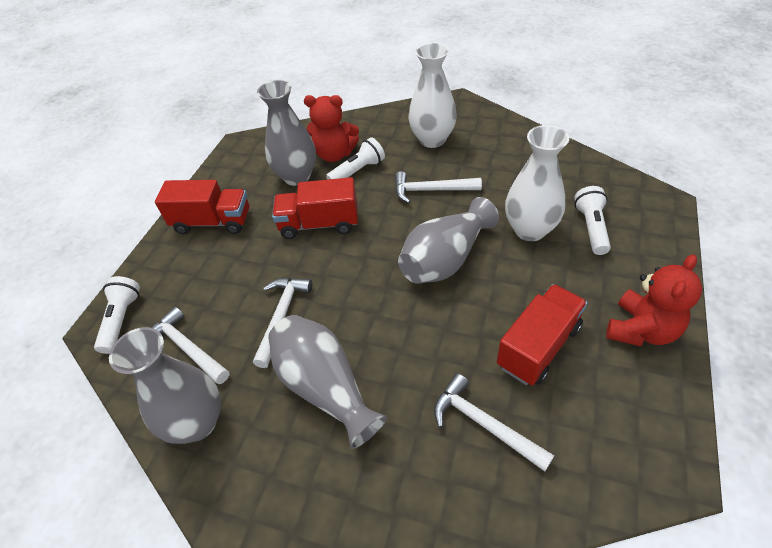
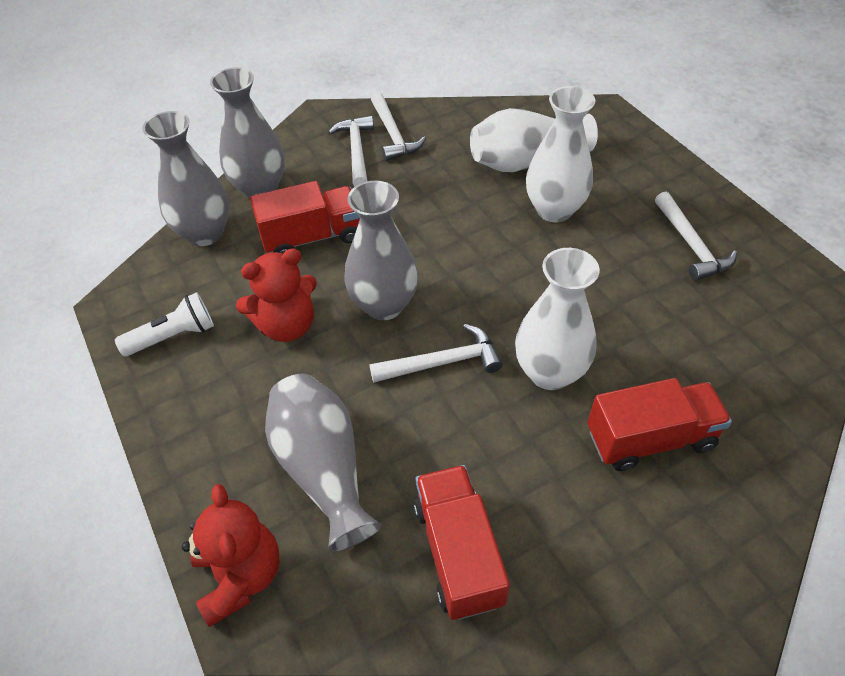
white flashlight: 3 -> 1
white vase: 2 -> 3

